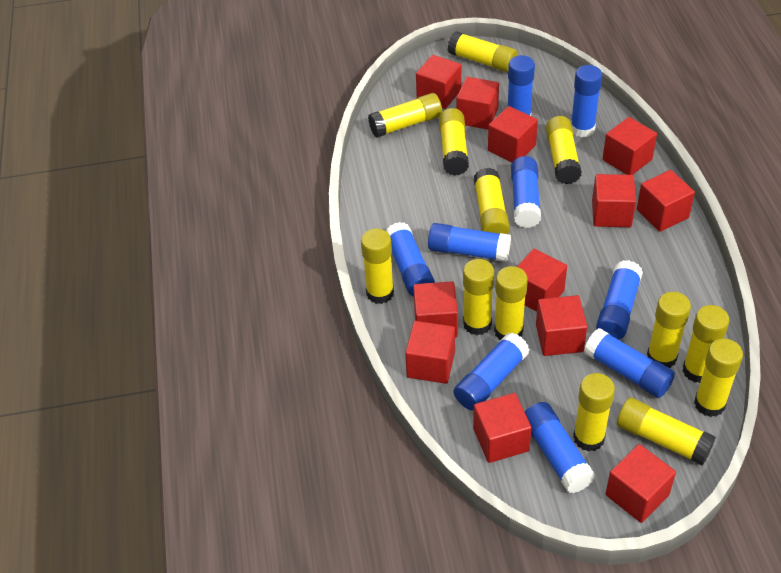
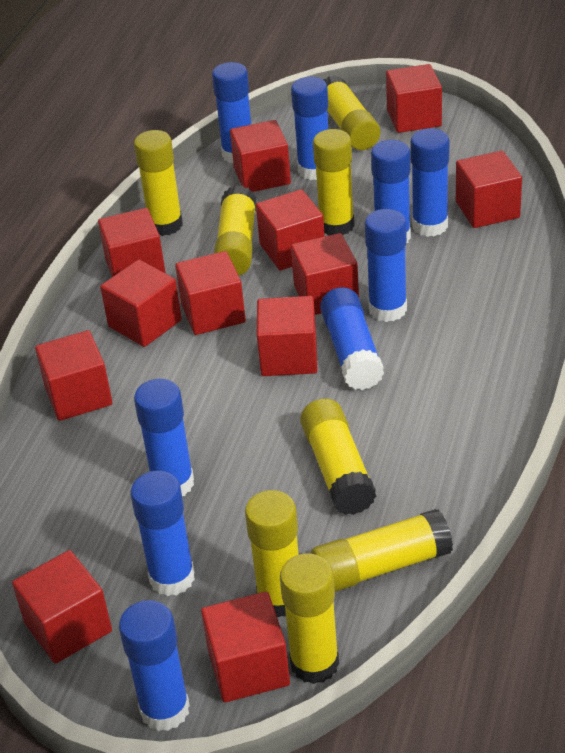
yellow glue stick: 13 -> 8

